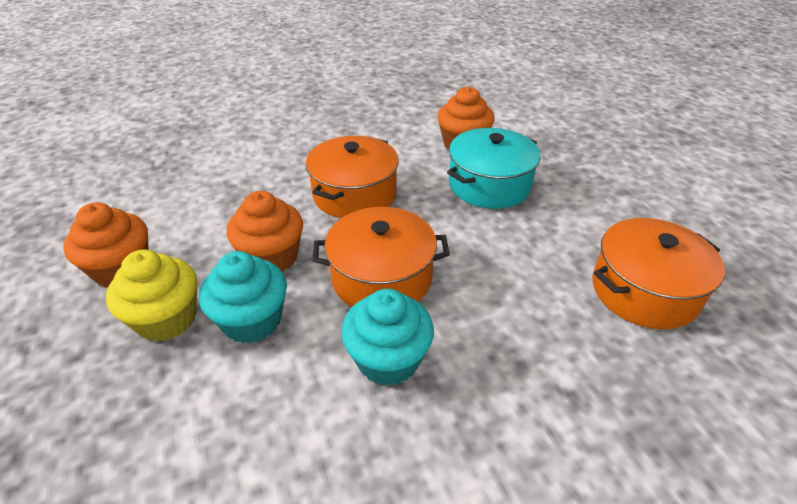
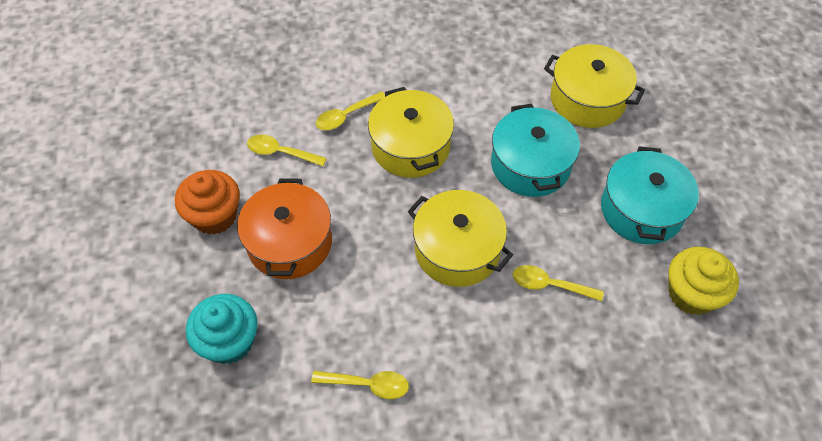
orange cupcake: 3 -> 1
orange pot: 3 -> 1
turquoise cupcake: 2 -> 1
turquoise pot: 1 -> 2
yellow pot: 0 -> 3
yellow spoon: 0 -> 4

